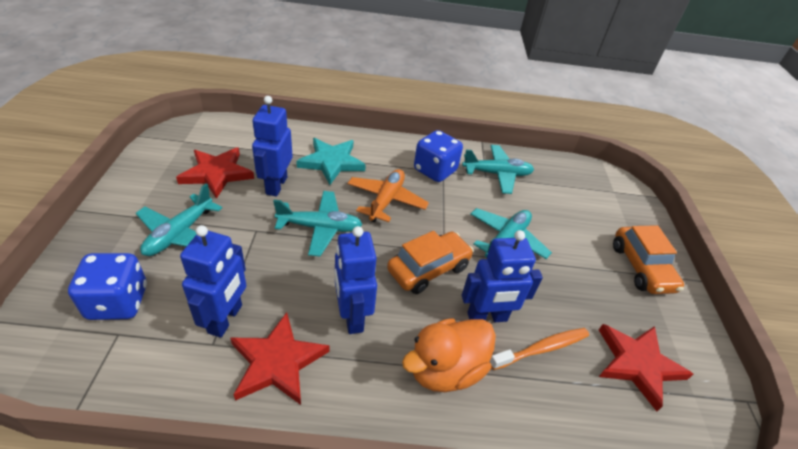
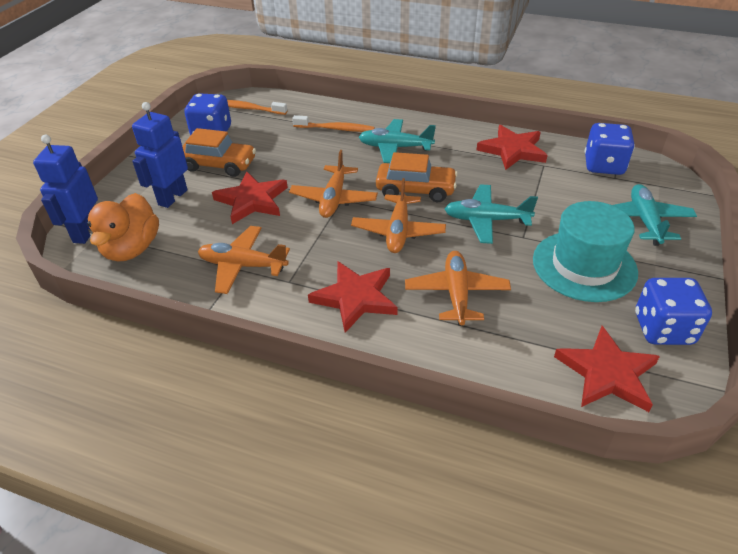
blue dice: 2 -> 3
blue robot: 4 -> 2
orange plane: 1 -> 4
orange toothbrush: 1 -> 2
red star: 3 -> 4
turquoise hat: 0 -> 1
turquoise plane: 4 -> 3
turquoise star: 1 -> 0

